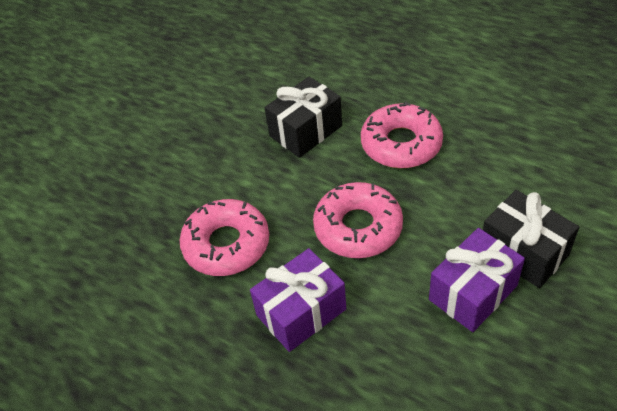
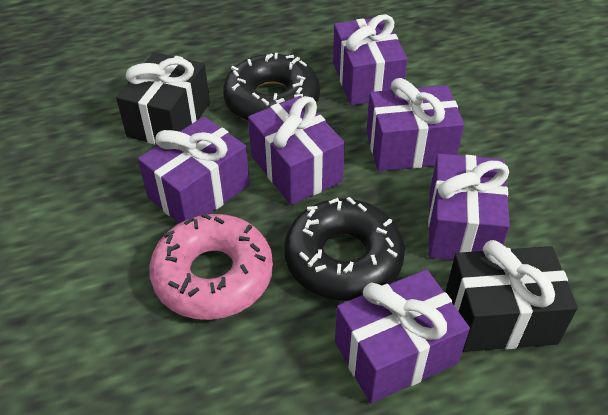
black donut: 0 -> 2
pink donut: 3 -> 1
purple gift: 2 -> 6

